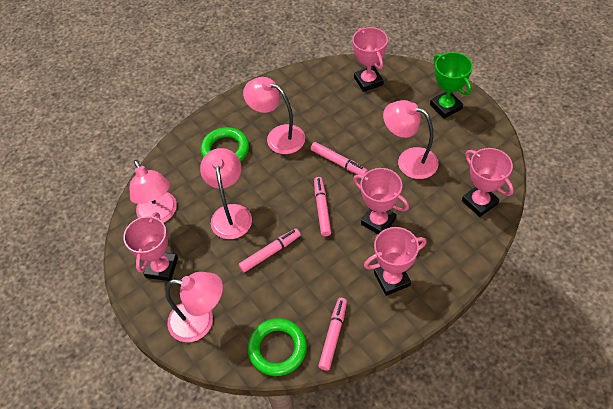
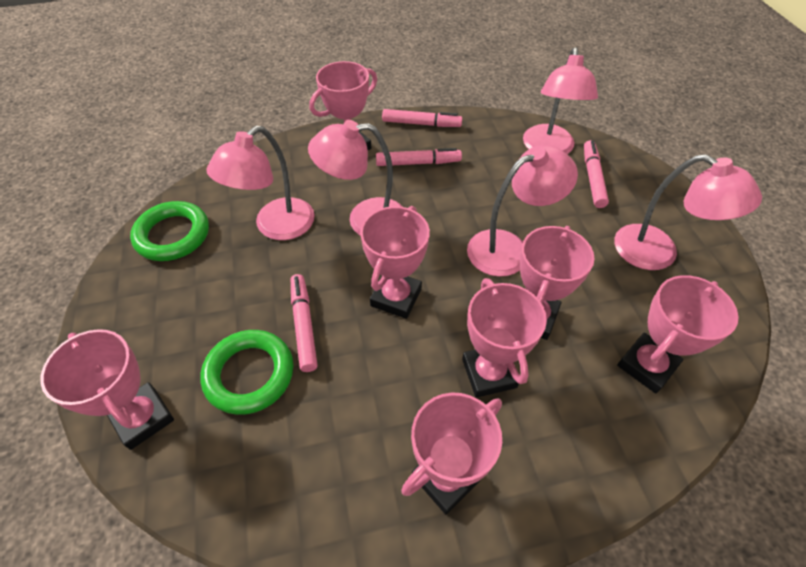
green trophy: 1 -> 0
pink trophy: 5 -> 7

